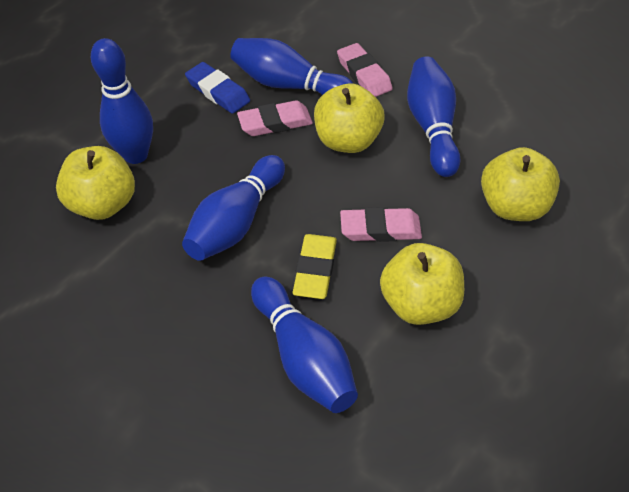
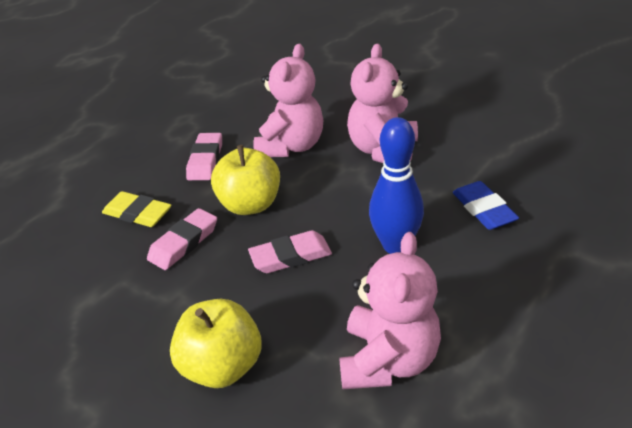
blue bowling pin: 5 -> 1
pink teddy bear: 0 -> 3
yellow apple: 4 -> 2

